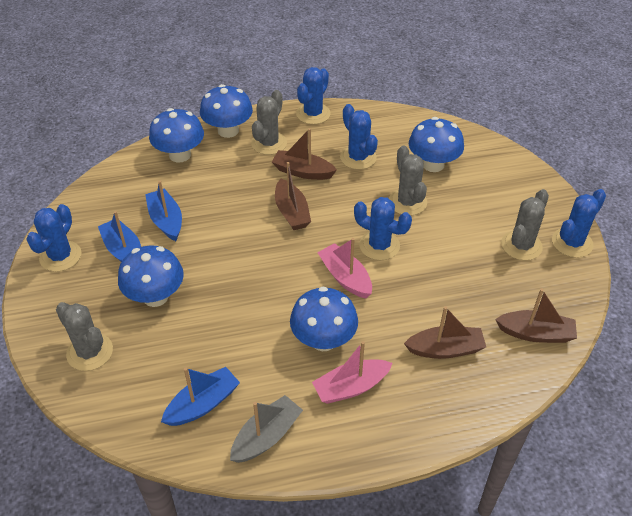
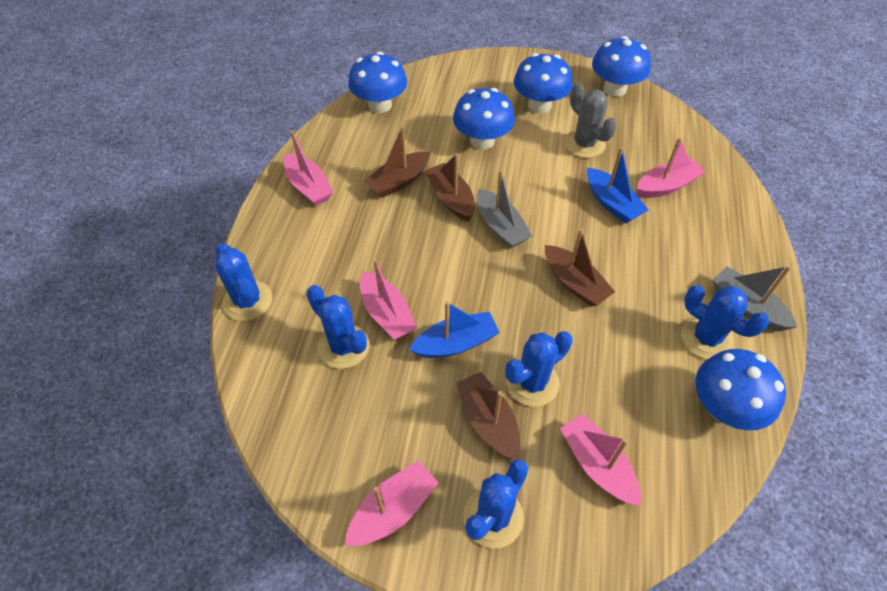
blue boat: 3 -> 2
grey boat: 1 -> 2
grey cactus: 4 -> 1
pink boat: 2 -> 5

